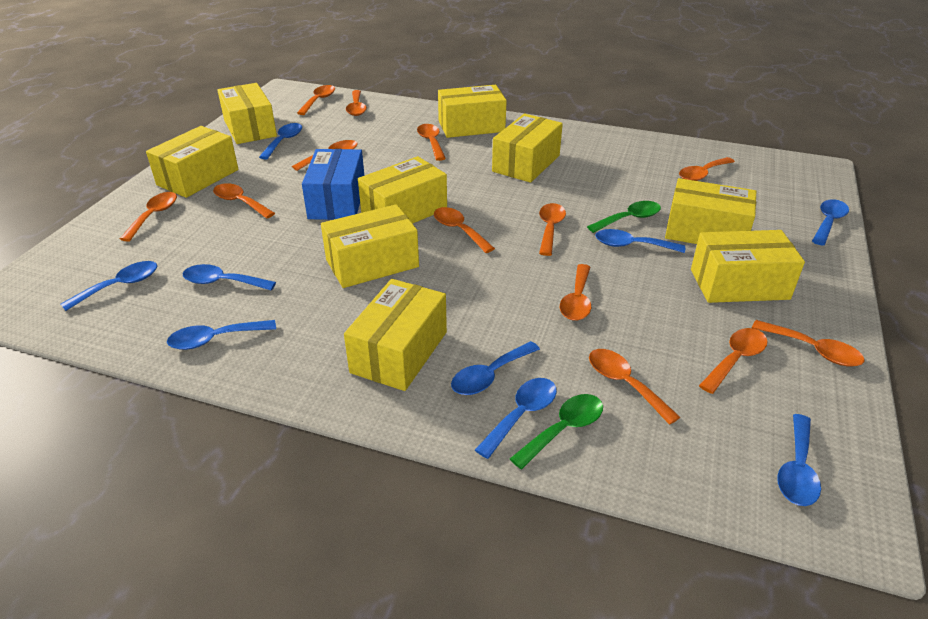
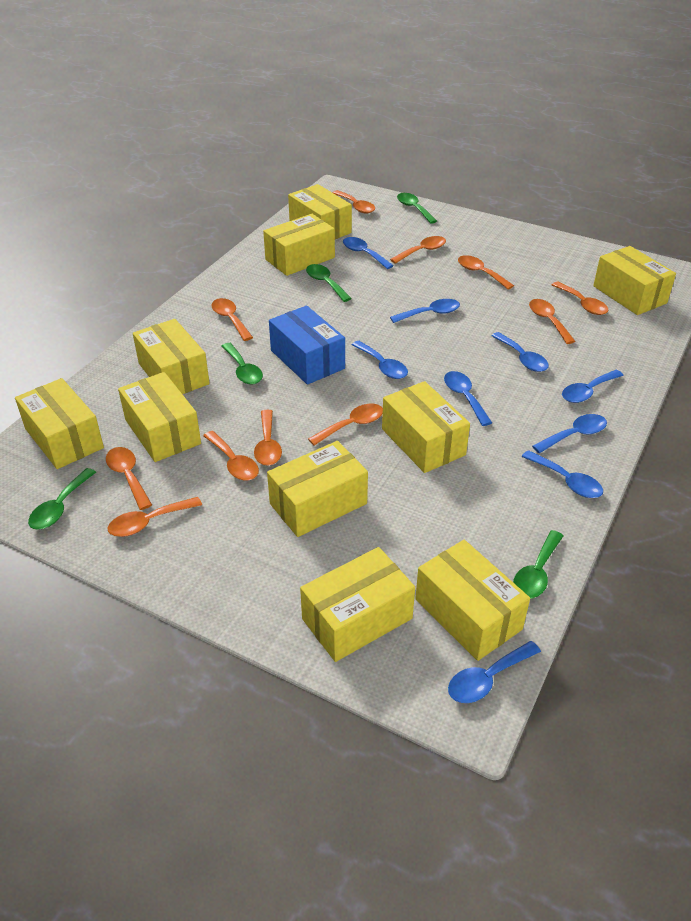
green spoon: 2 -> 5
orange spoon: 13 -> 11
yellow box: 9 -> 10

